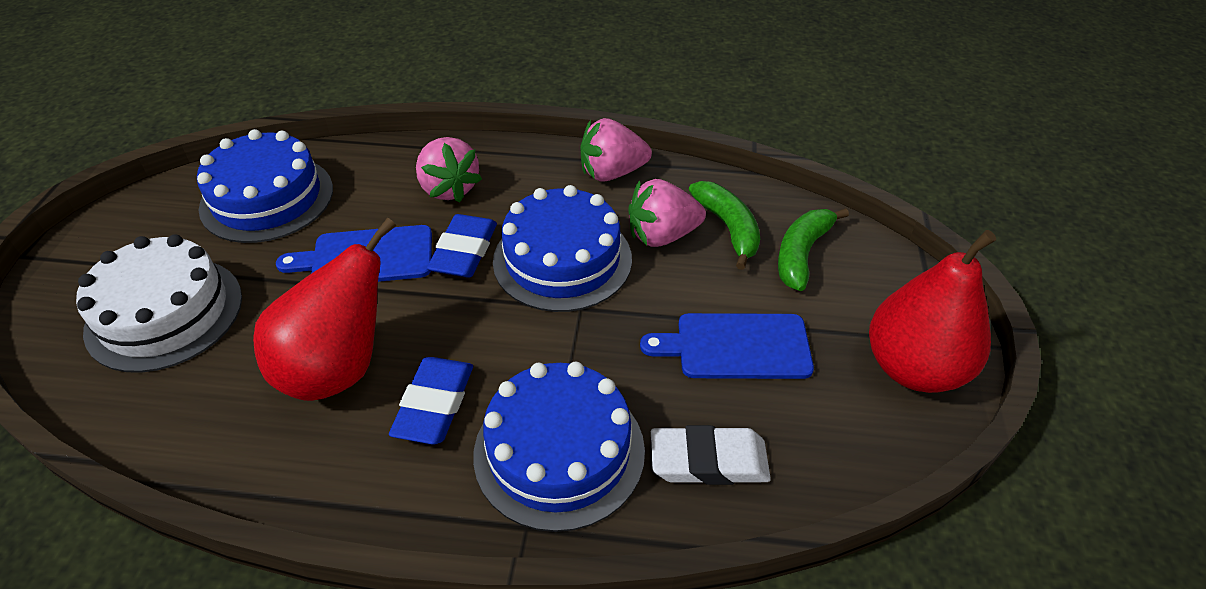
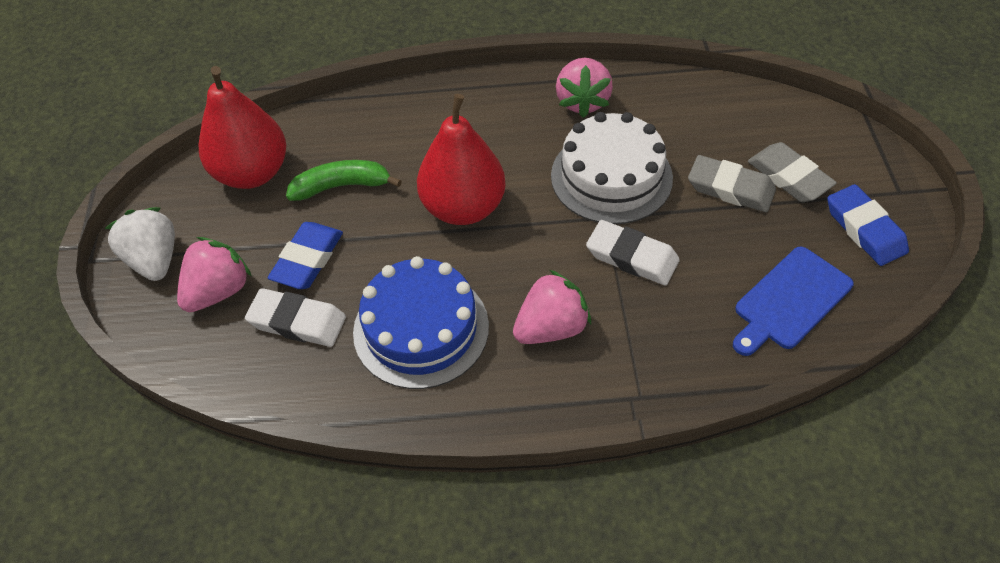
blue cake: 3 -> 1
blue cutting board: 2 -> 1
green banana: 2 -> 1
grey eraser: 0 -> 2
white eraser: 1 -> 2
white strawberry: 0 -> 1

